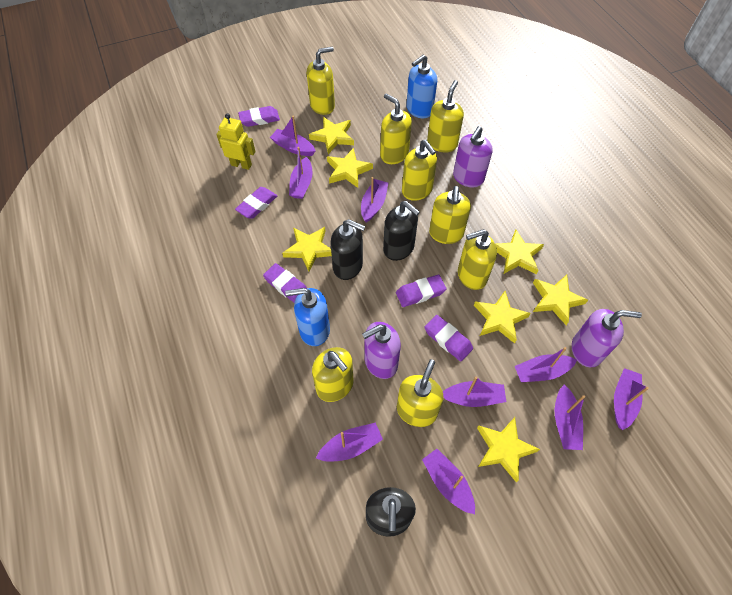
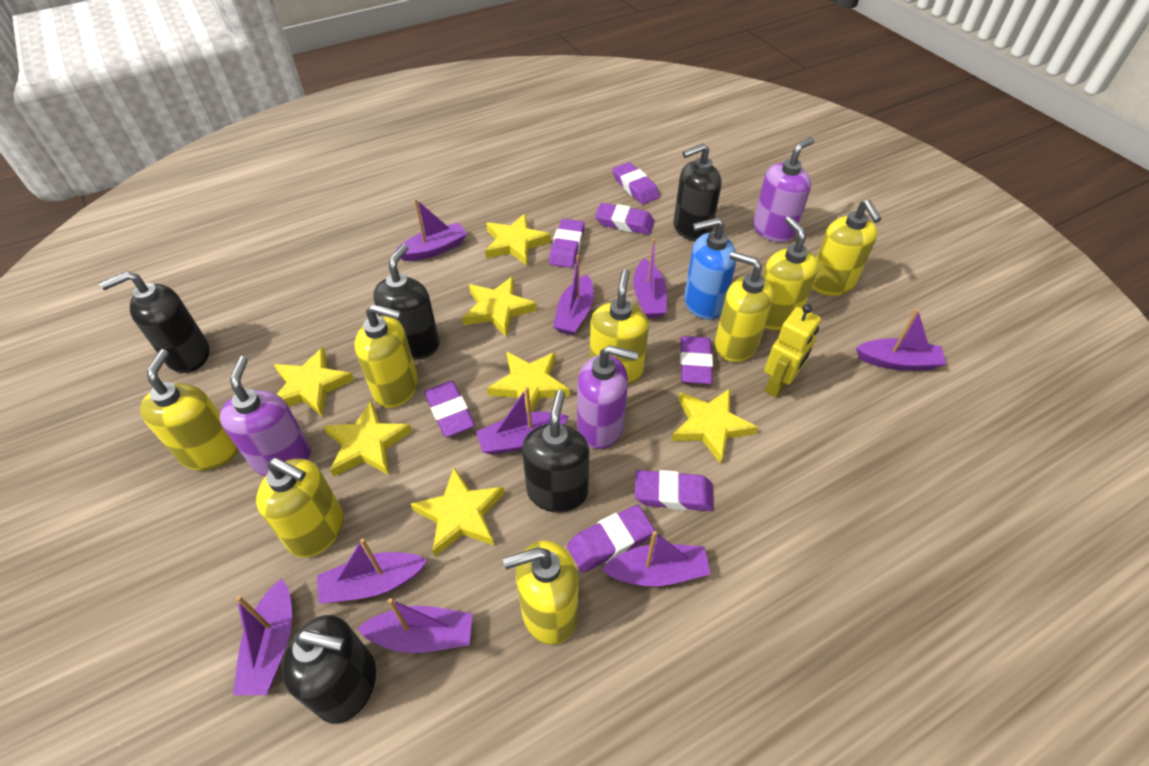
black soap dispenser: 3 -> 5
blue soap dispenser: 2 -> 1
purple eraser: 5 -> 7

